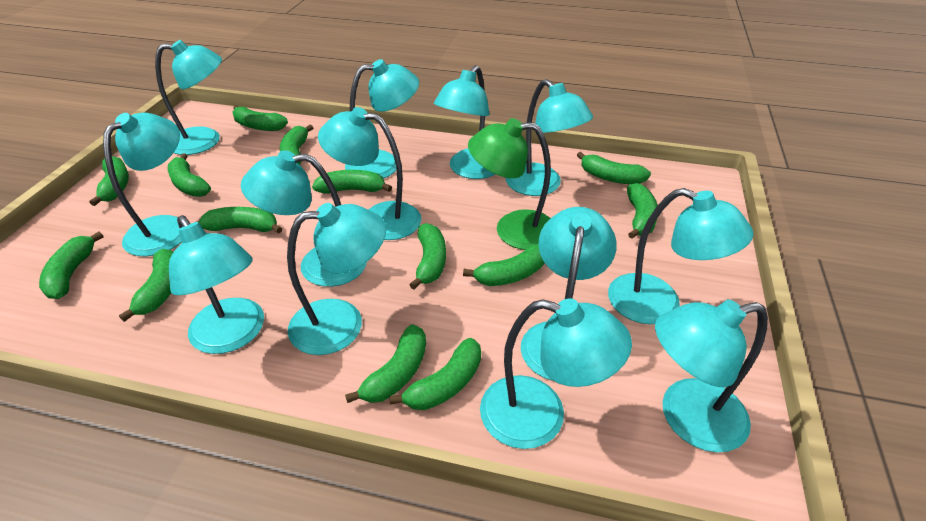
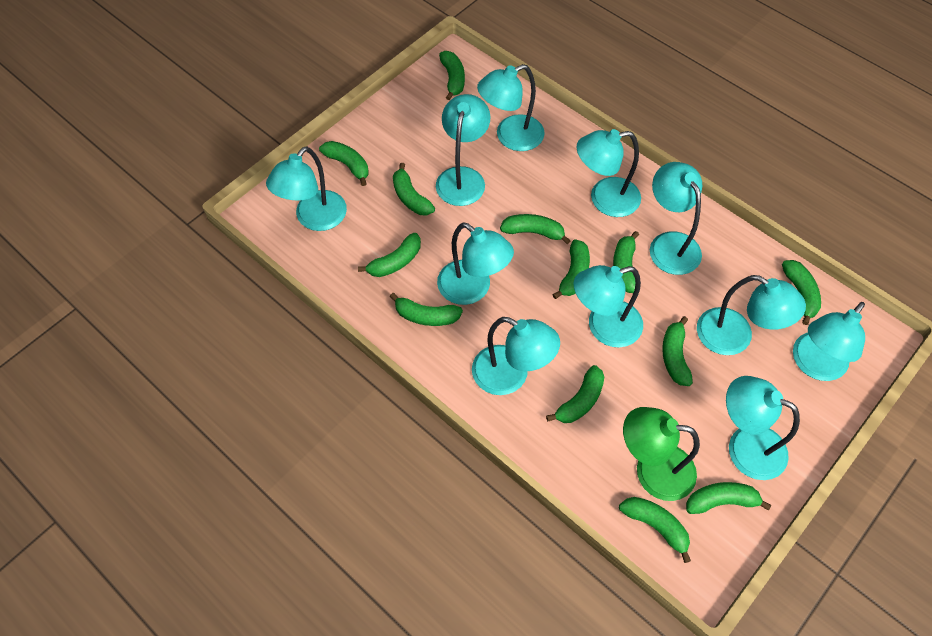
green banana: 14 -> 13
turquoise lamp: 13 -> 11

